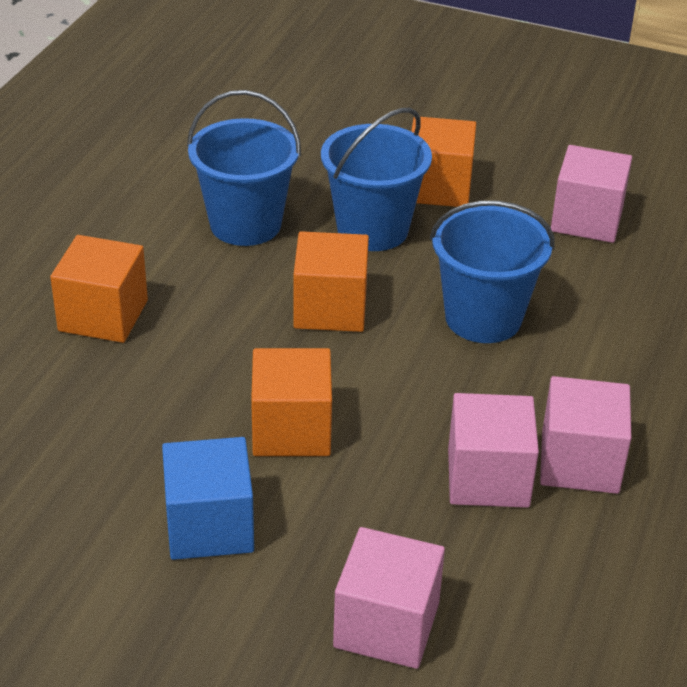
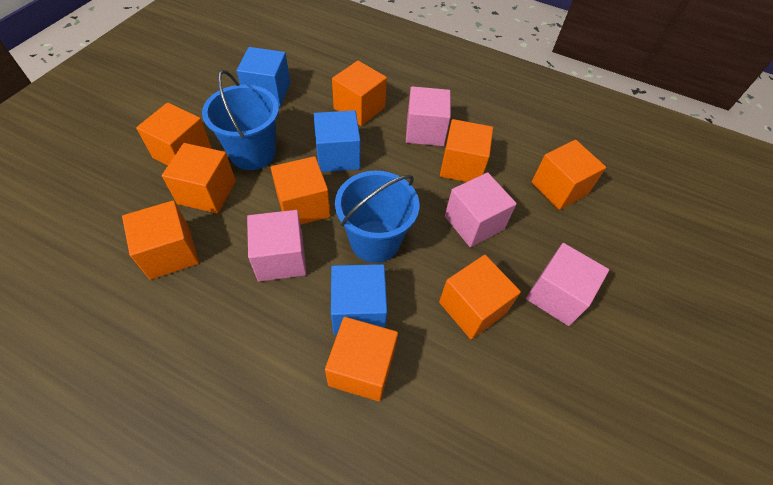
blue bucket: 3 -> 2
blue cube: 1 -> 3
orange cube: 4 -> 9

